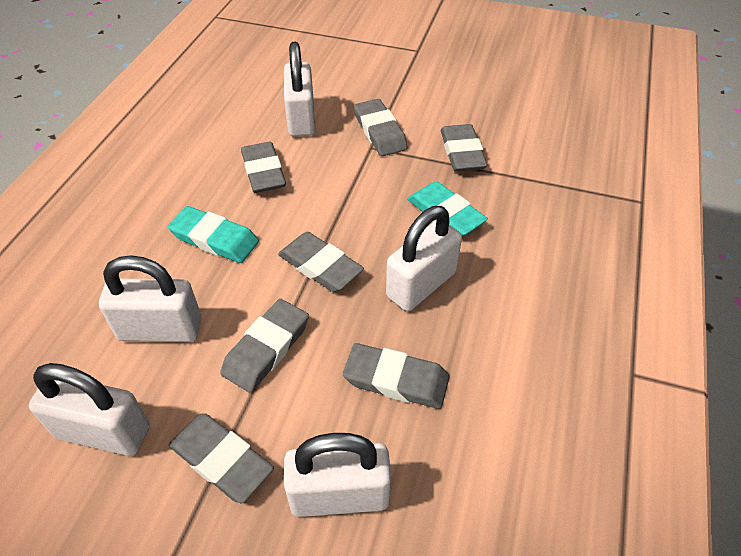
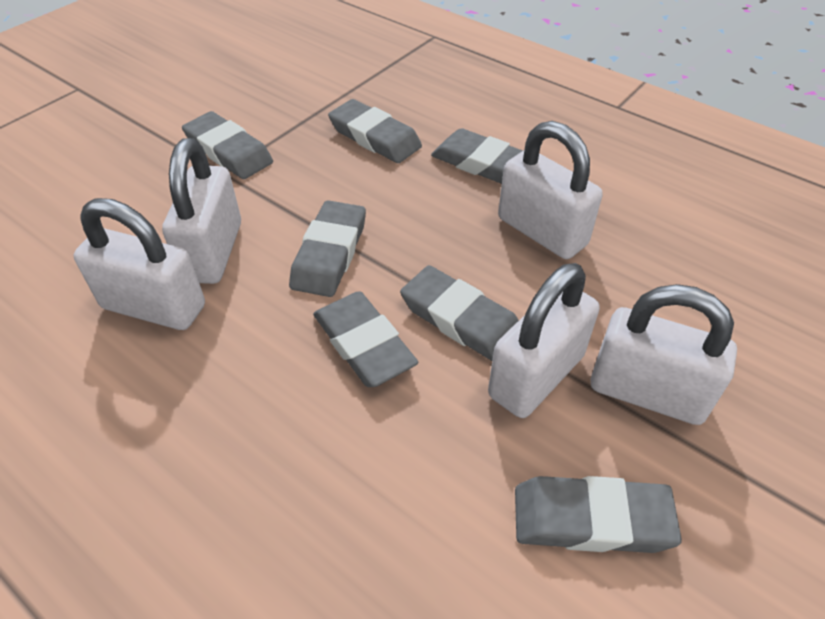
turquoise eraser: 2 -> 0

